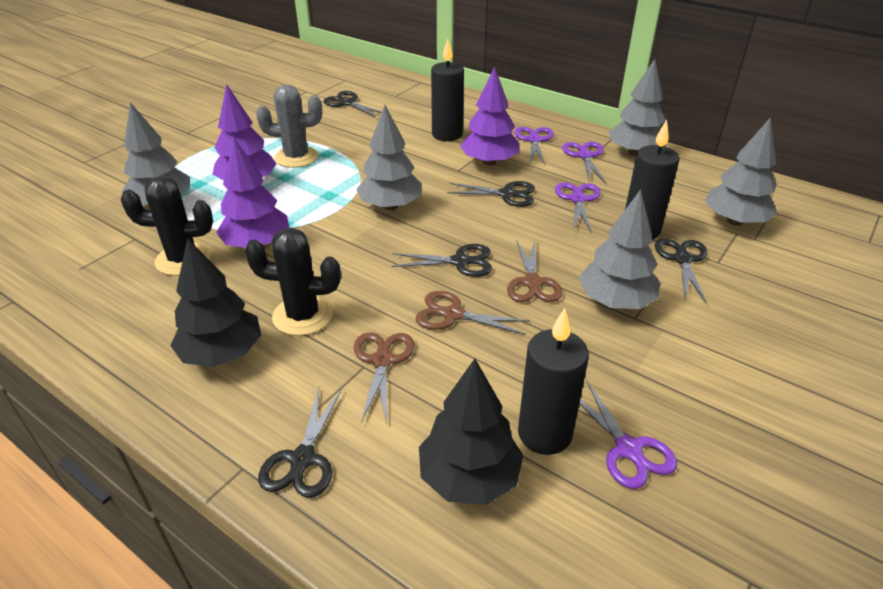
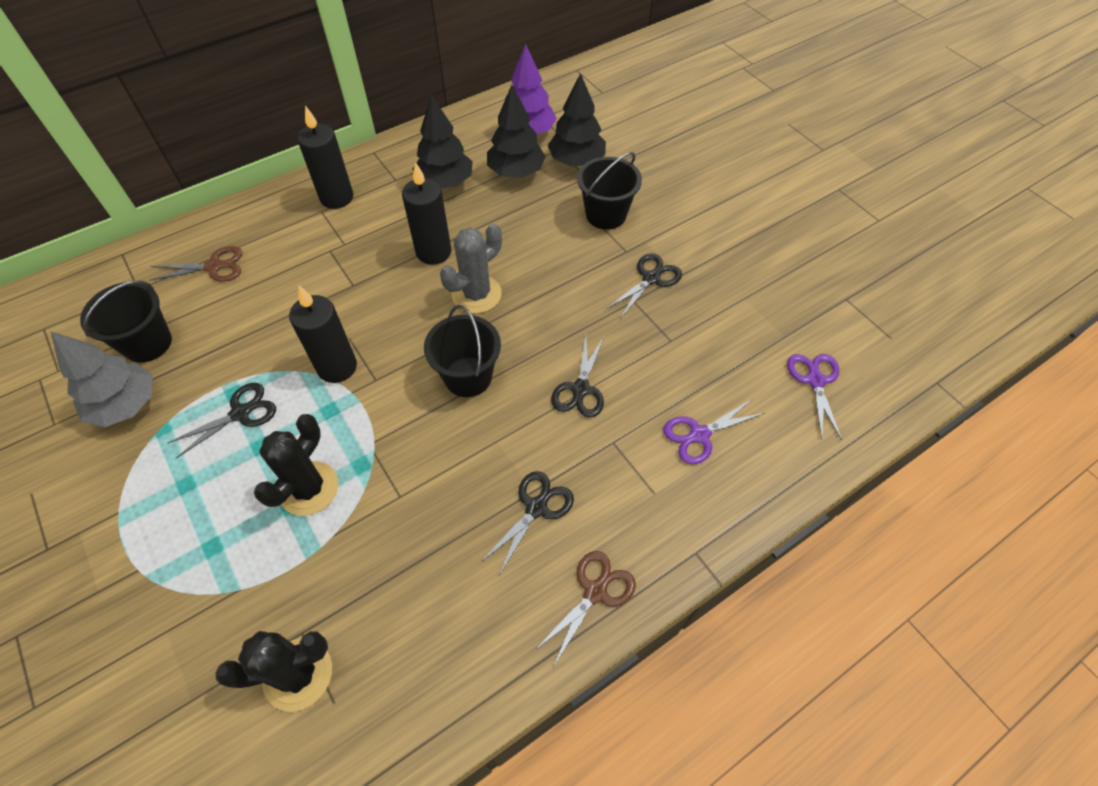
black bucket: 0 -> 3
black scissors: 5 -> 4
black tree: 2 -> 3
brown scissors: 3 -> 2
grey tree: 5 -> 1
purple scissors: 4 -> 2
purple tree: 3 -> 1

